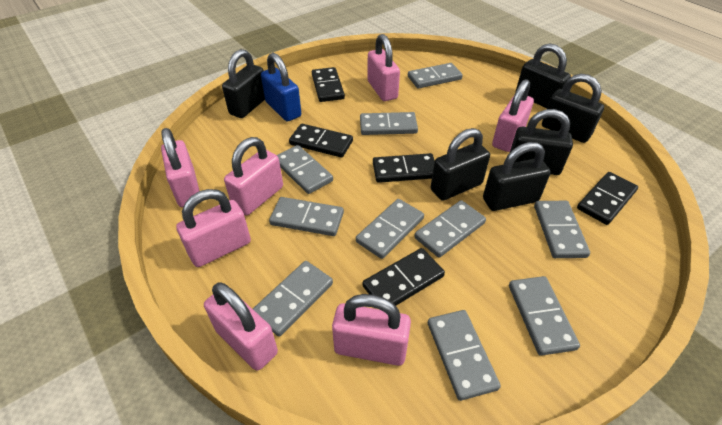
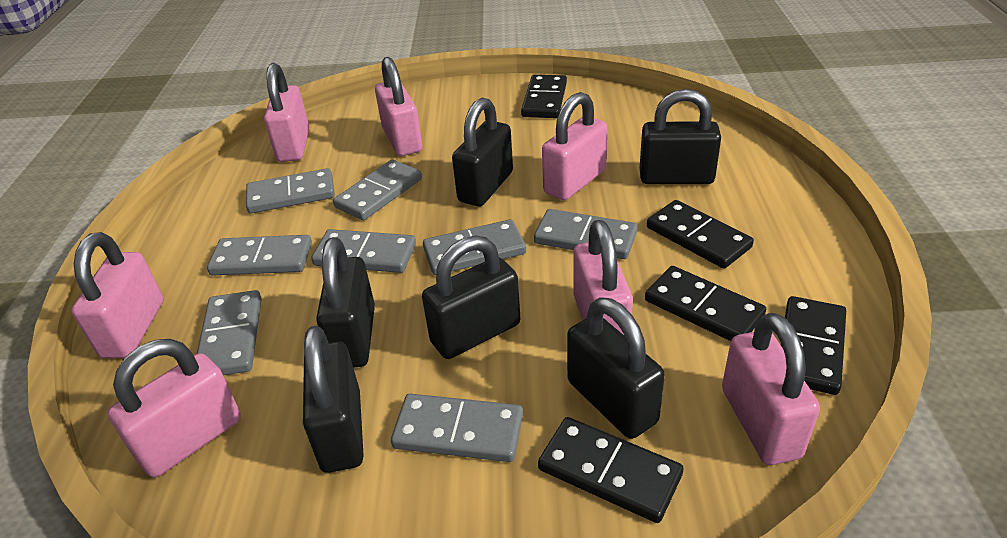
blue padlock: 1 -> 0
grey domino: 10 -> 8

